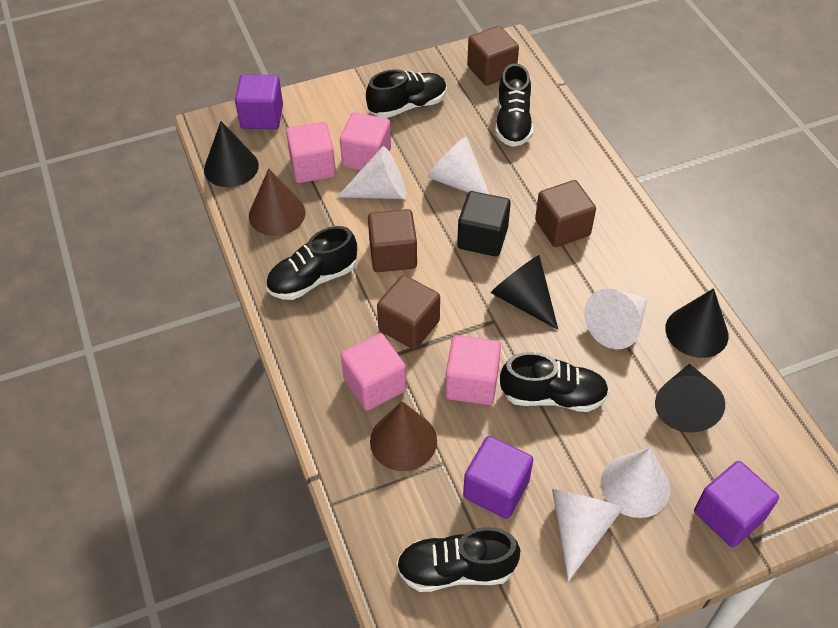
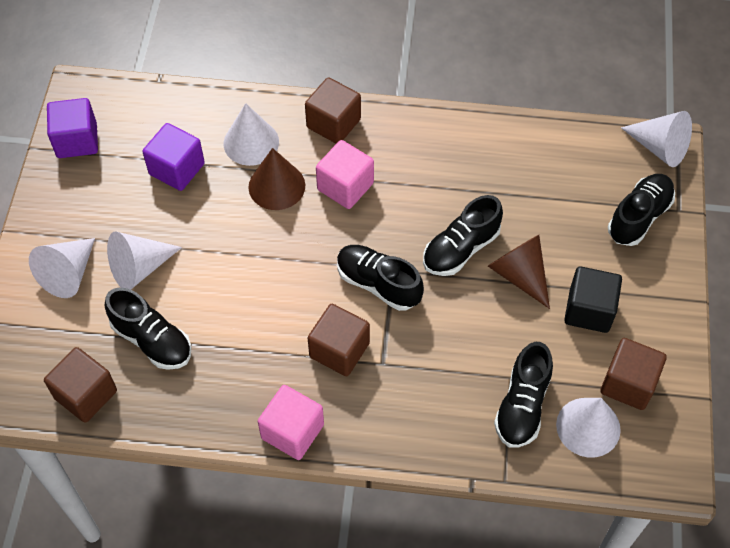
black cone: 4 -> 0
pink cube: 4 -> 2
purple cube: 3 -> 2

